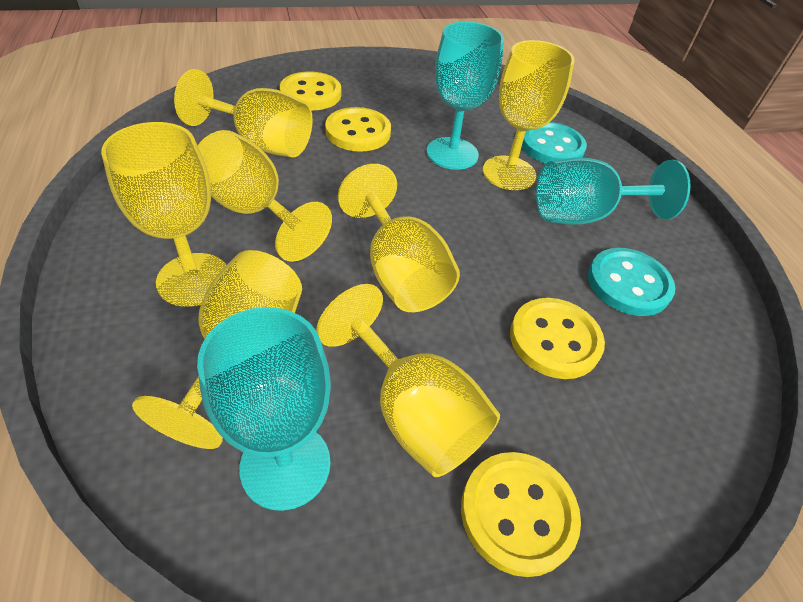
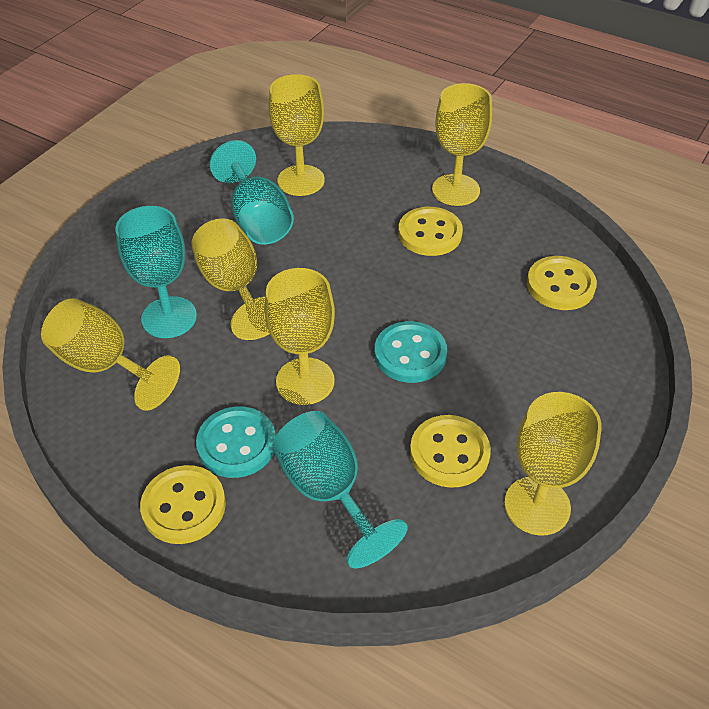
yellow goblet: 7 -> 6

